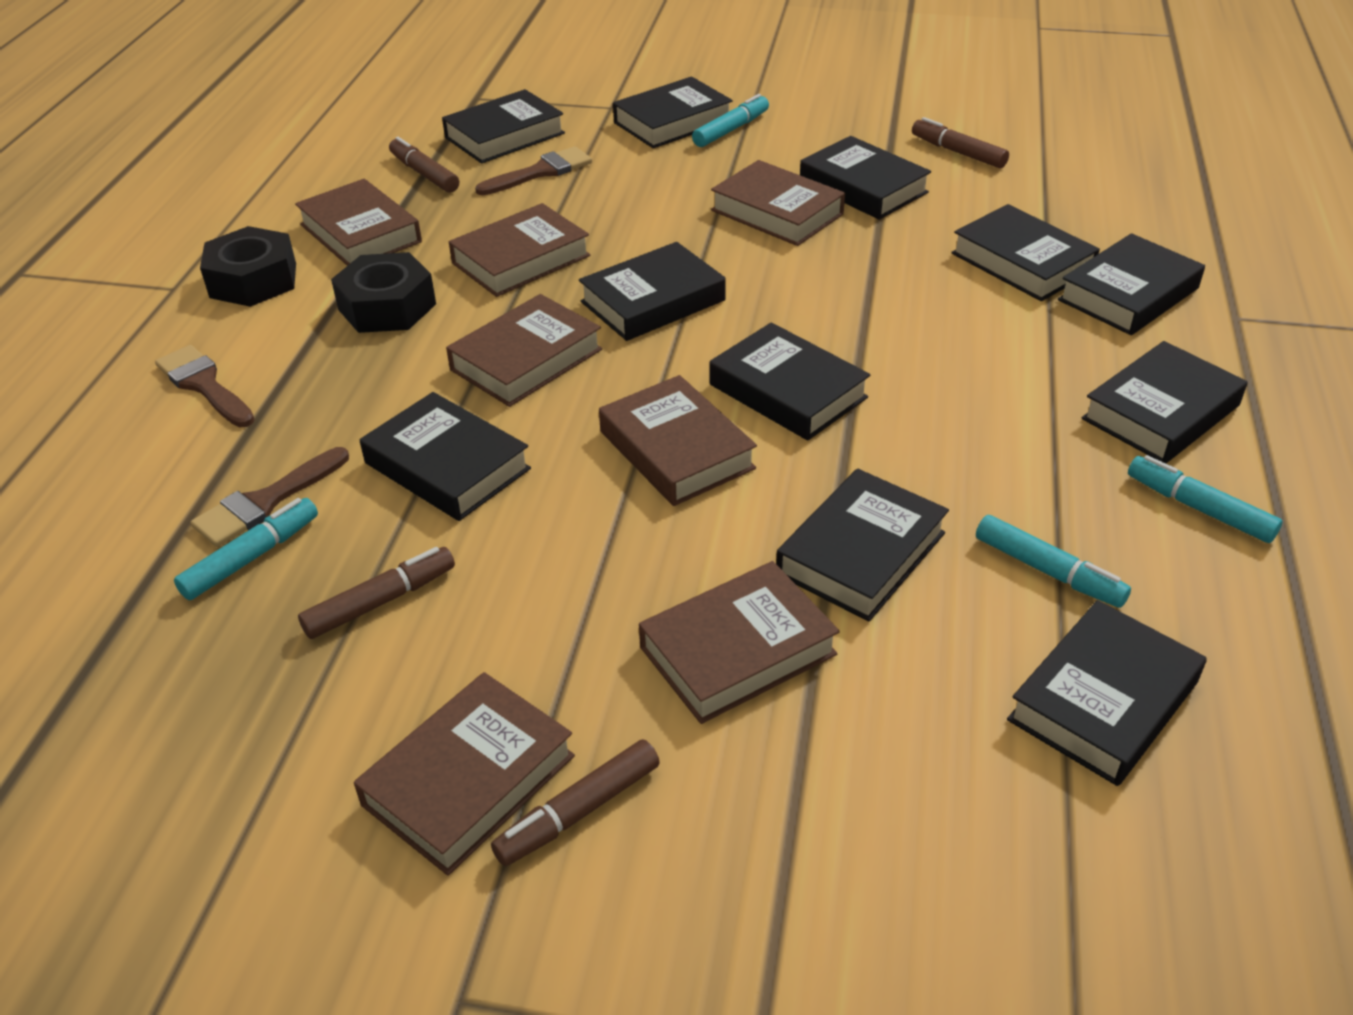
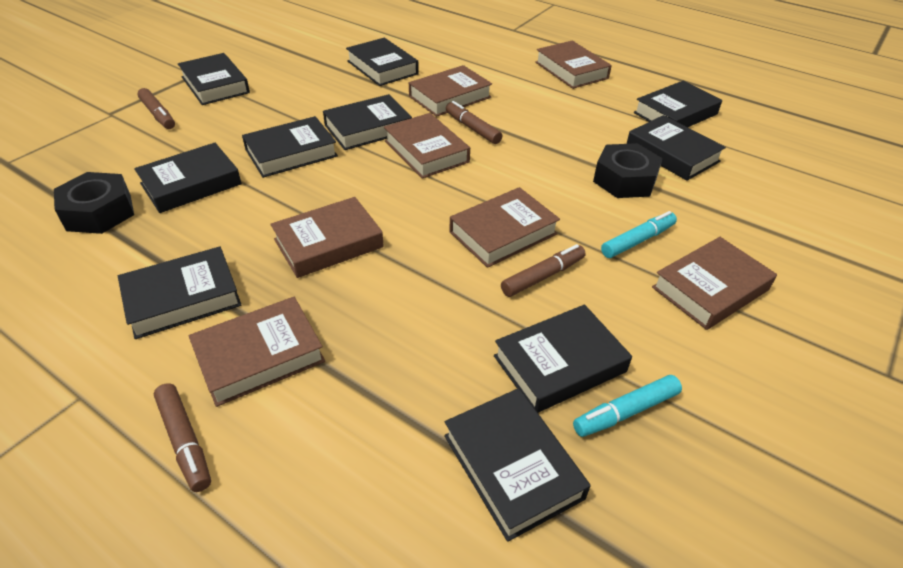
black book: 11 -> 10
brown brush: 3 -> 0
turquoise marker: 4 -> 2

